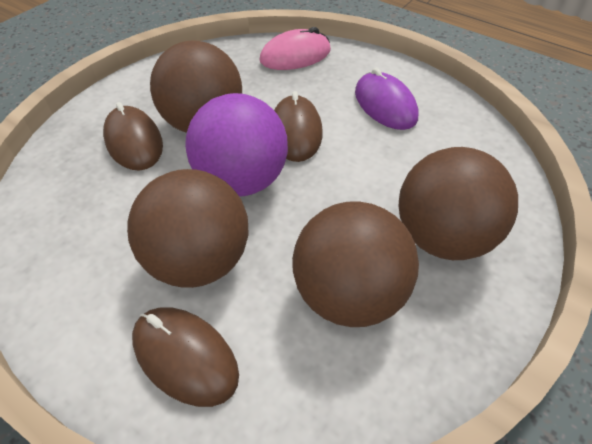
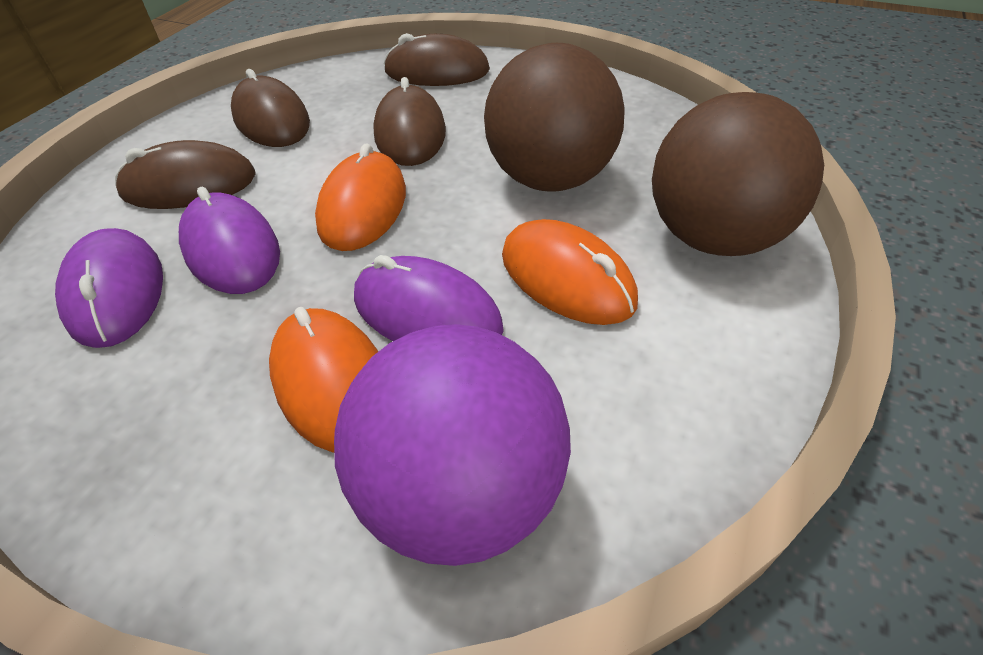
brown ball: 4 -> 2
brown mouse: 3 -> 4
orange mouse: 0 -> 3
pink mouse: 1 -> 0
purple mouse: 1 -> 3

